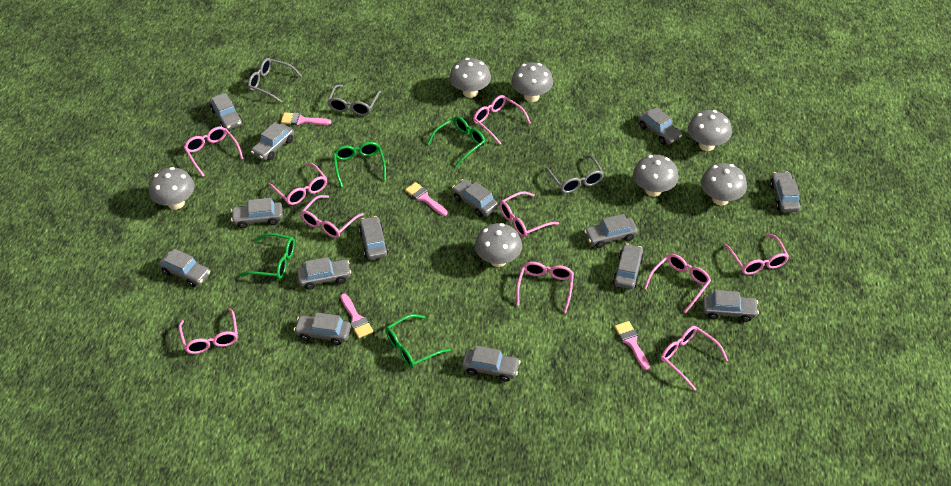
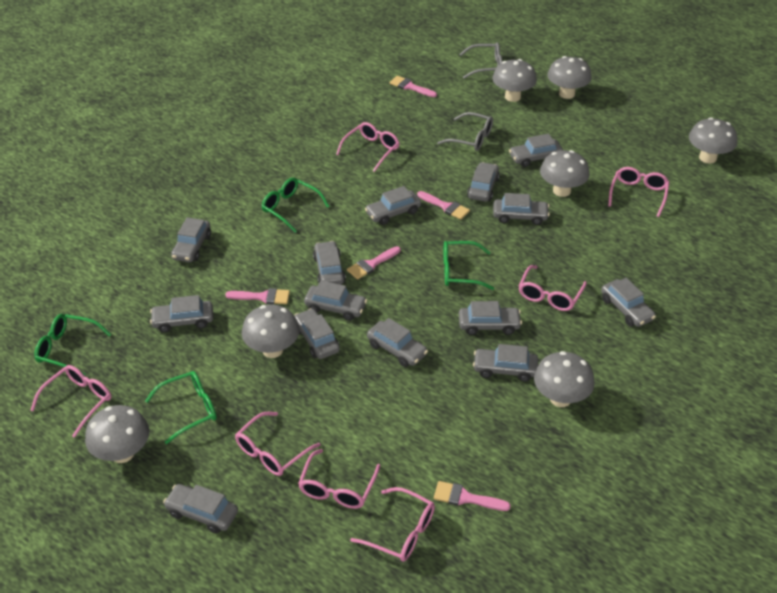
grey glasses: 3 -> 2
pink brush: 4 -> 5
pink glasses: 10 -> 7

